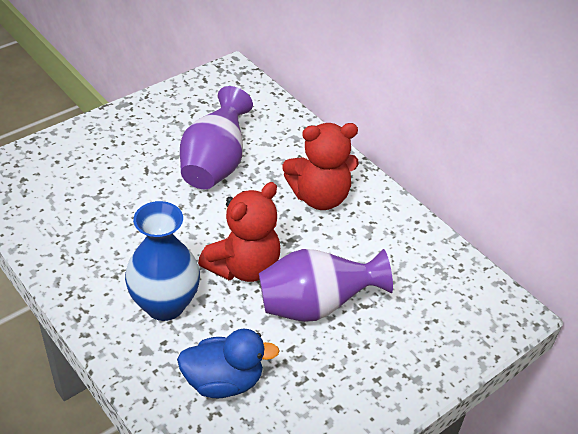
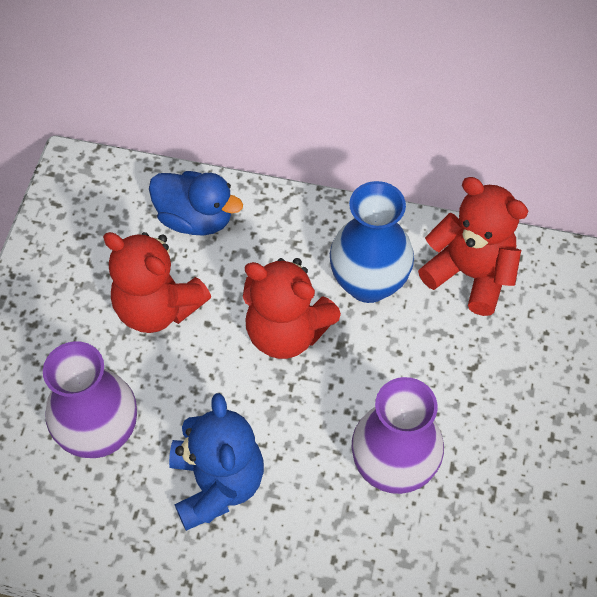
blue teddy bear: 0 -> 1
red teddy bear: 2 -> 3

